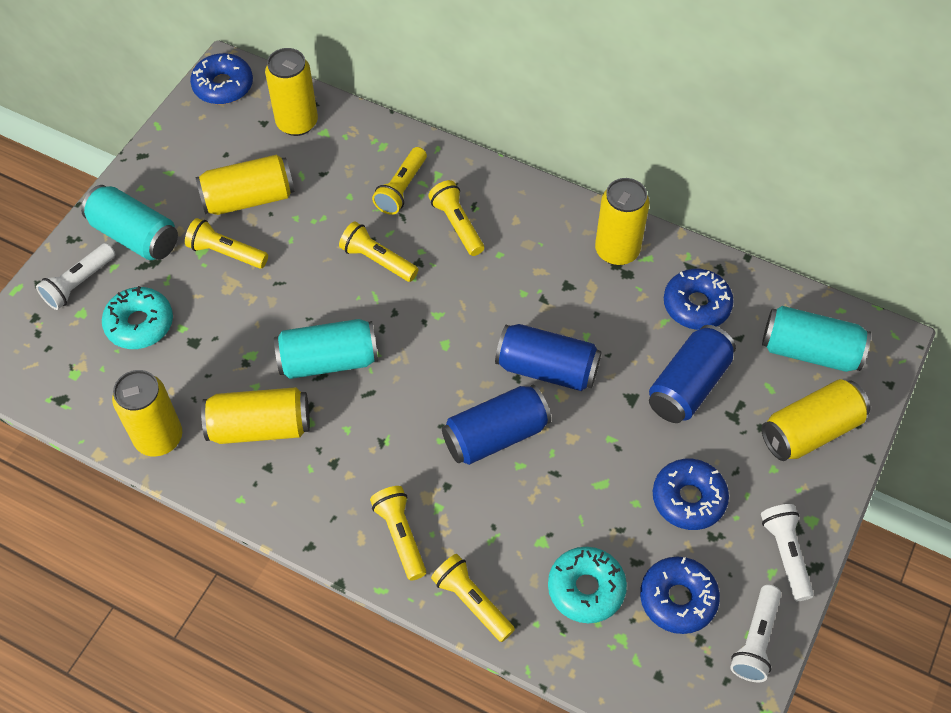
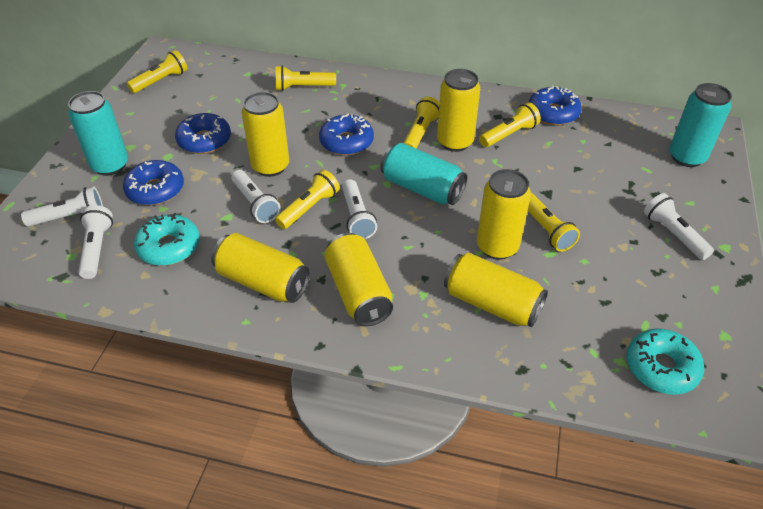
blue can: 3 -> 0
white flashlight: 3 -> 5

